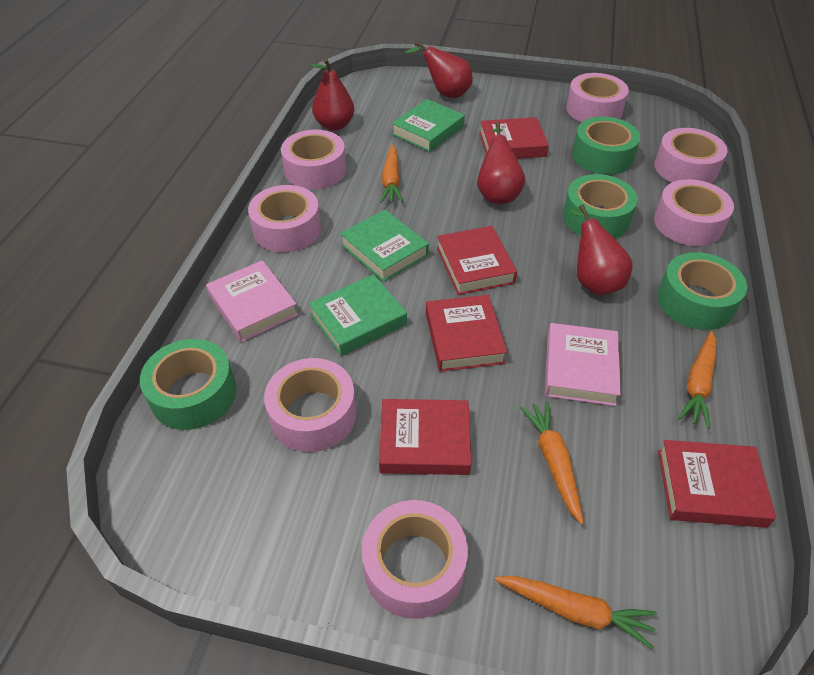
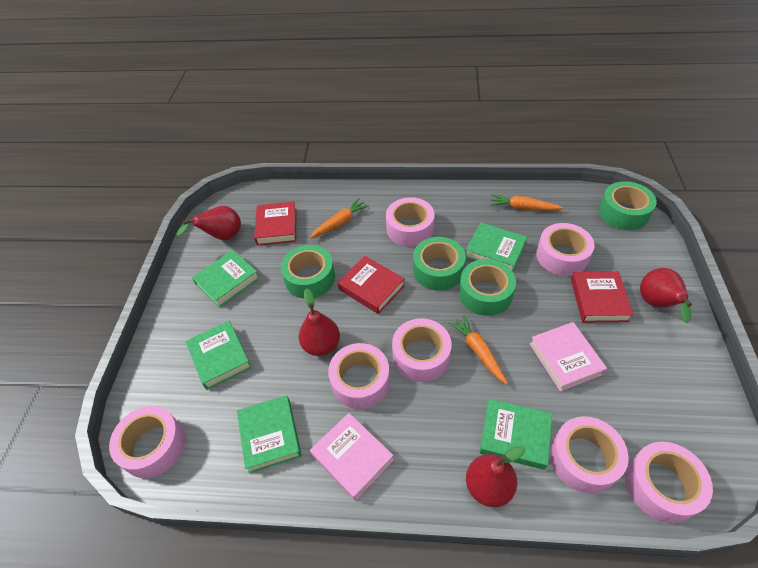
green book: 3 -> 5
orange carrot: 4 -> 3
red book: 5 -> 3

